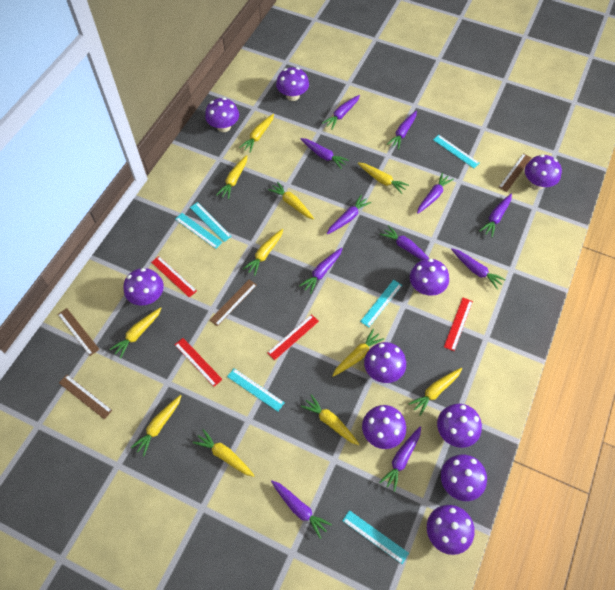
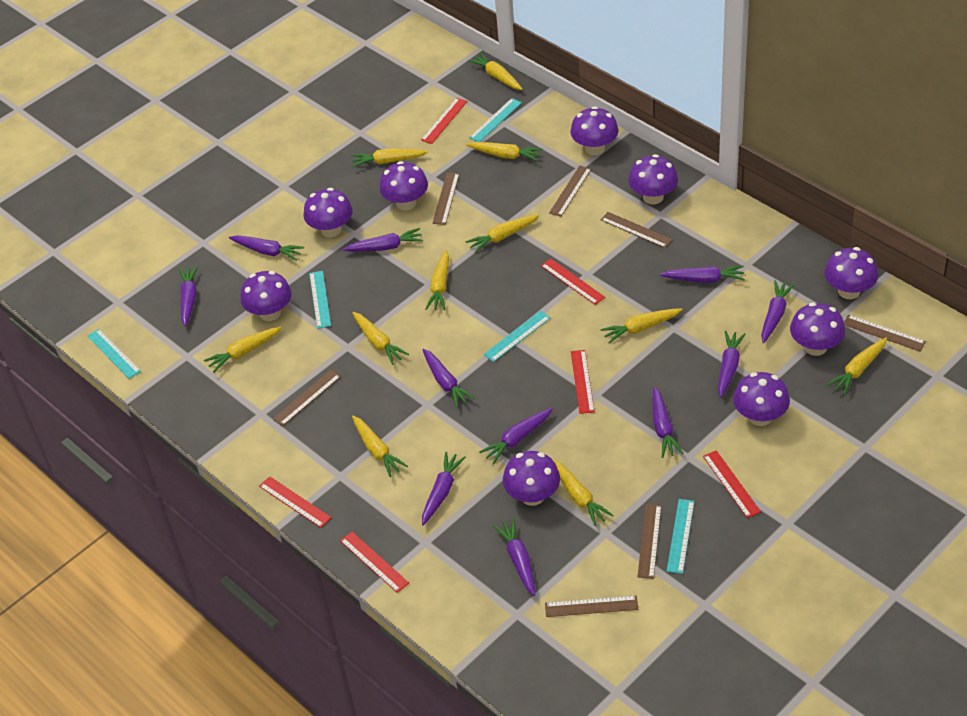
brown ruler: 4 -> 7
purple mushroom: 10 -> 9
red ruler: 4 -> 6
turquoise ruler: 6 -> 5

